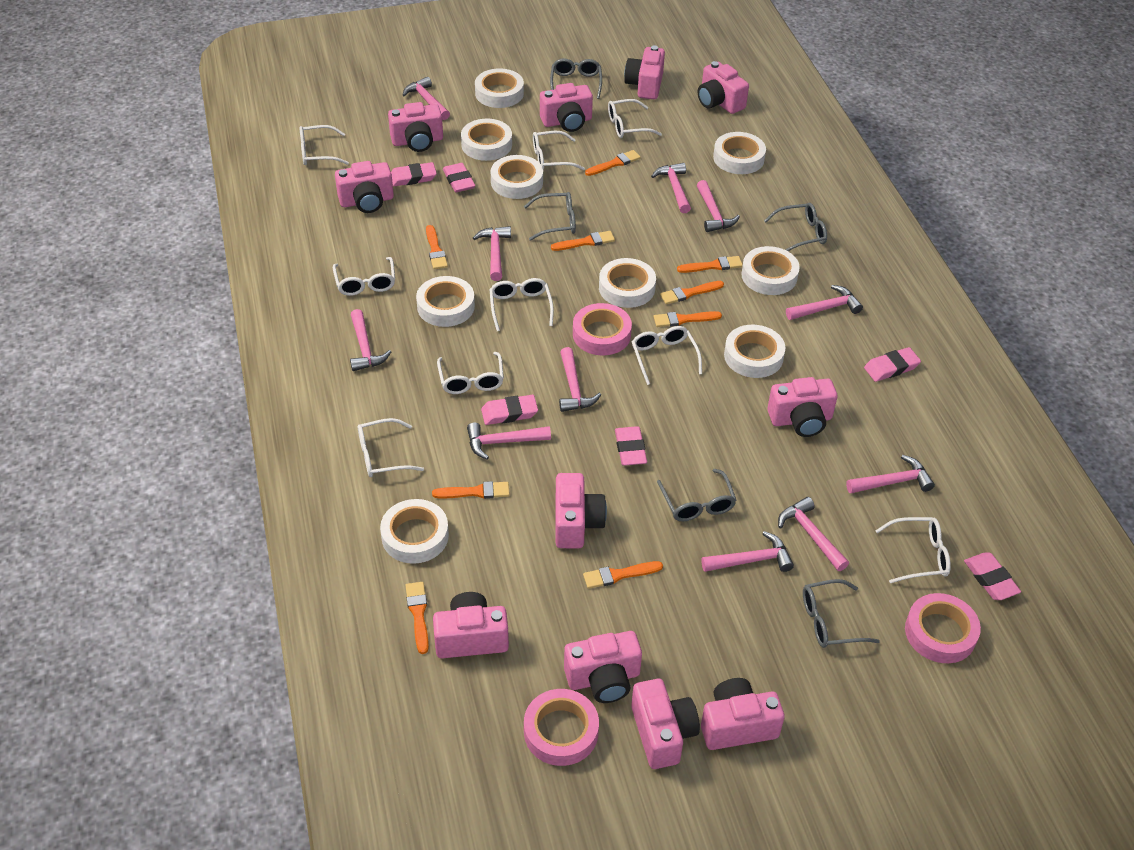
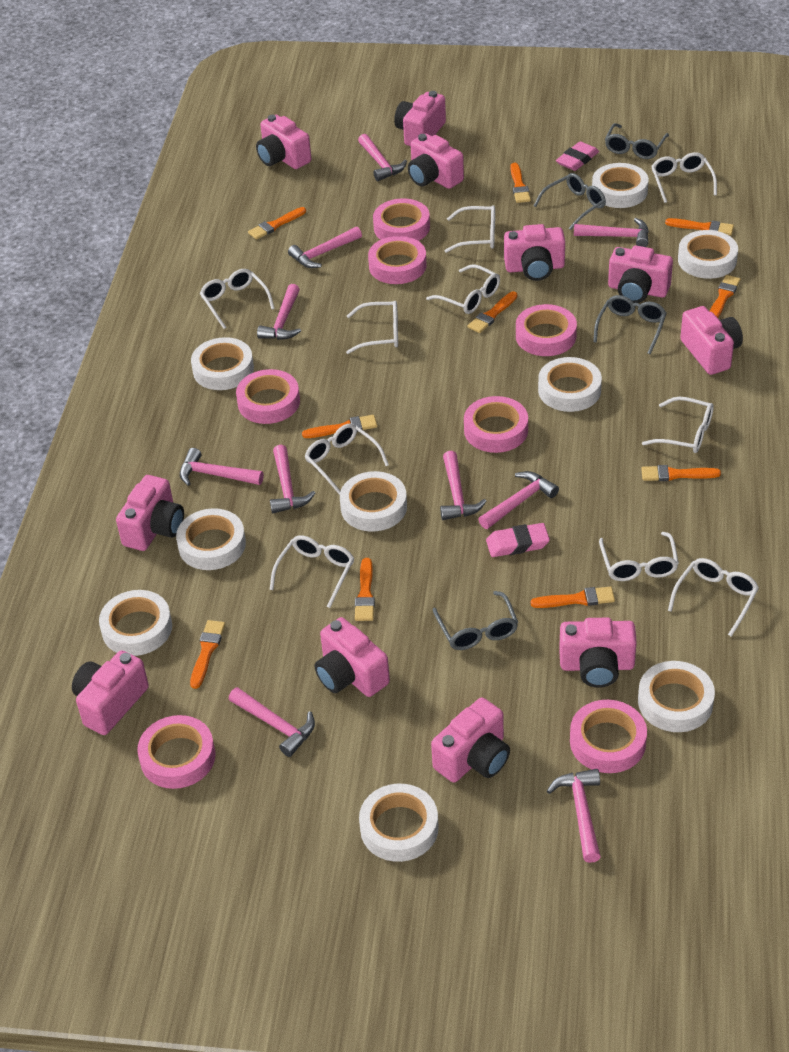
grey glasses: 5 -> 4
orange brush: 9 -> 10
pink eraser: 6 -> 2
pink hammer: 11 -> 10
pink tape: 3 -> 7
white glasses: 9 -> 10

